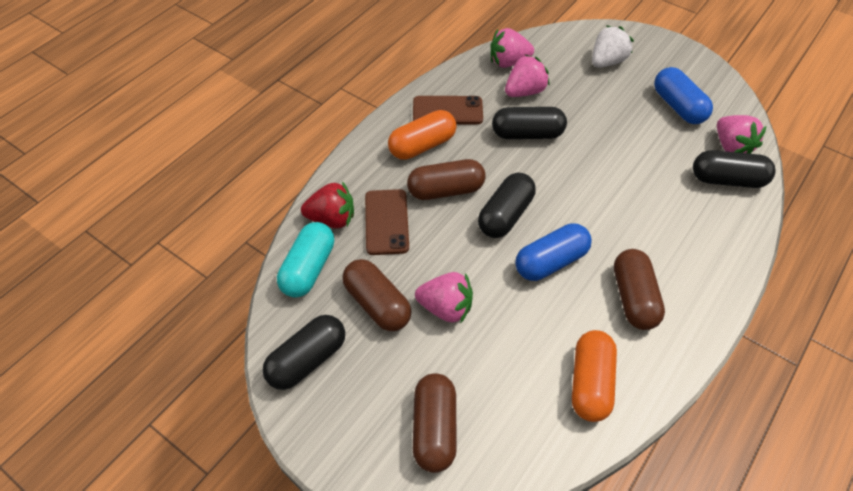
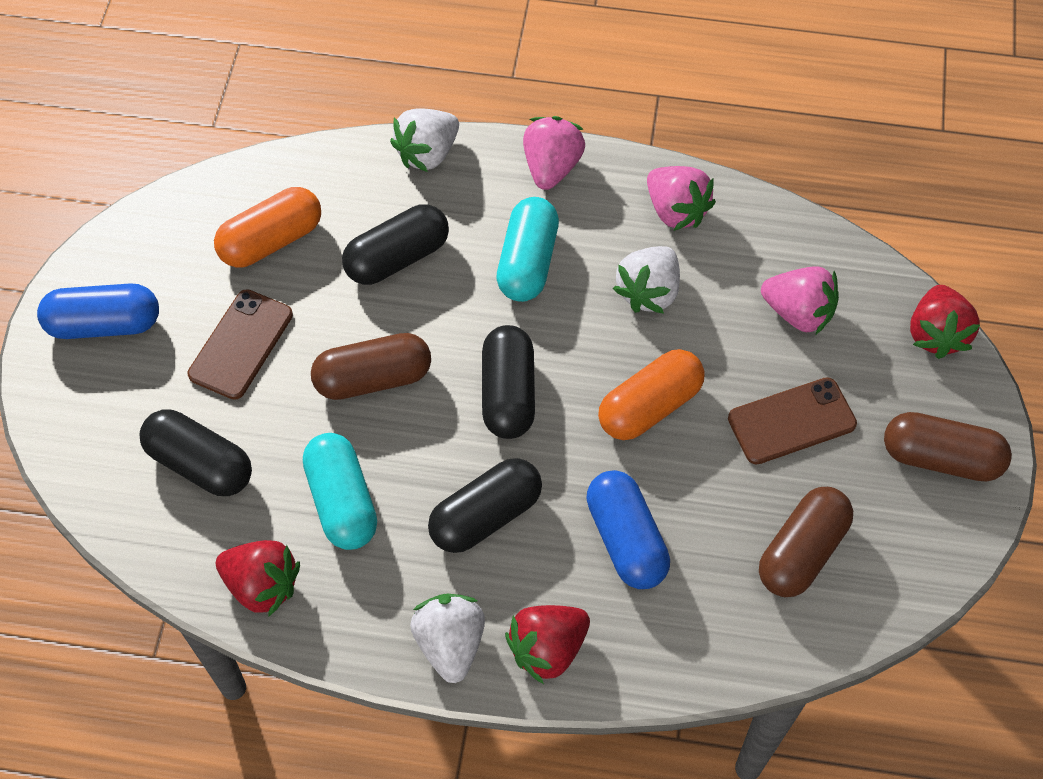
brown capsule: 4 -> 3
pink strawberry: 4 -> 3
red strawberry: 1 -> 3
turquoise capsule: 1 -> 2
white strawberry: 1 -> 3

